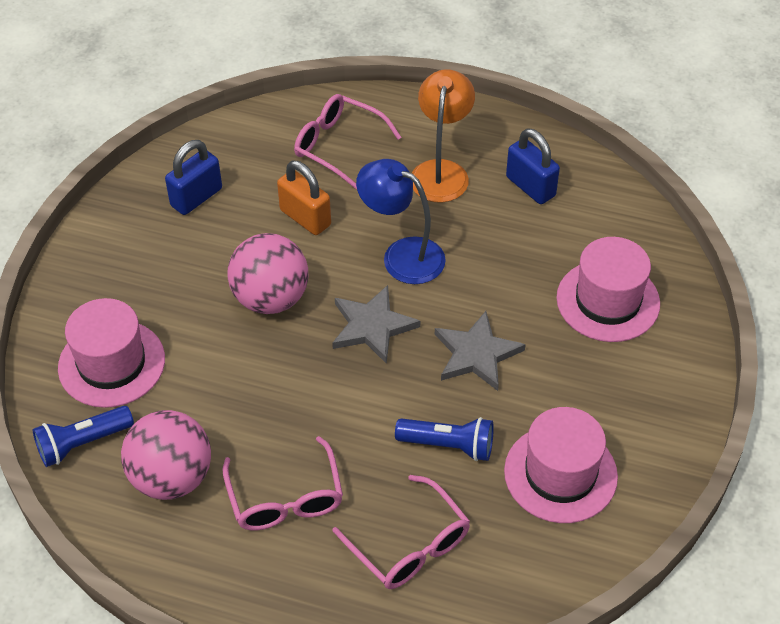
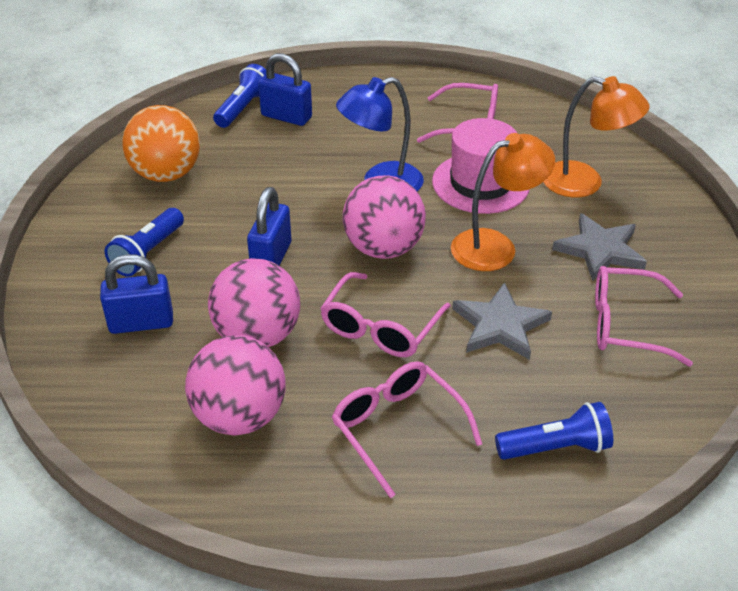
blue flashlight: 2 -> 3
blue padlock: 2 -> 3
orange ball: 0 -> 1
orange lamp: 1 -> 2
orange padlock: 1 -> 0
pink ball: 2 -> 3
pink glasses: 3 -> 4
pink hat: 3 -> 1

